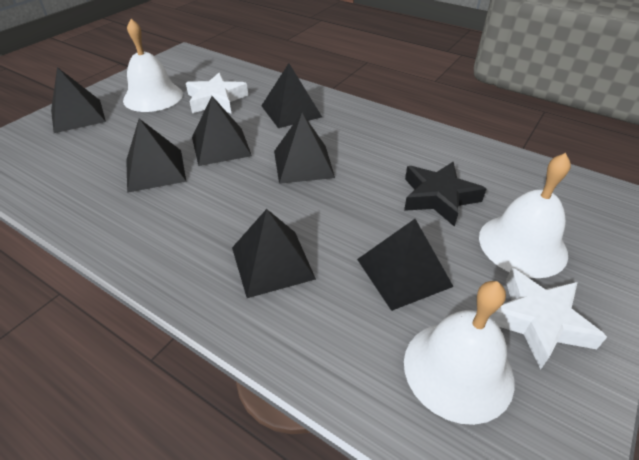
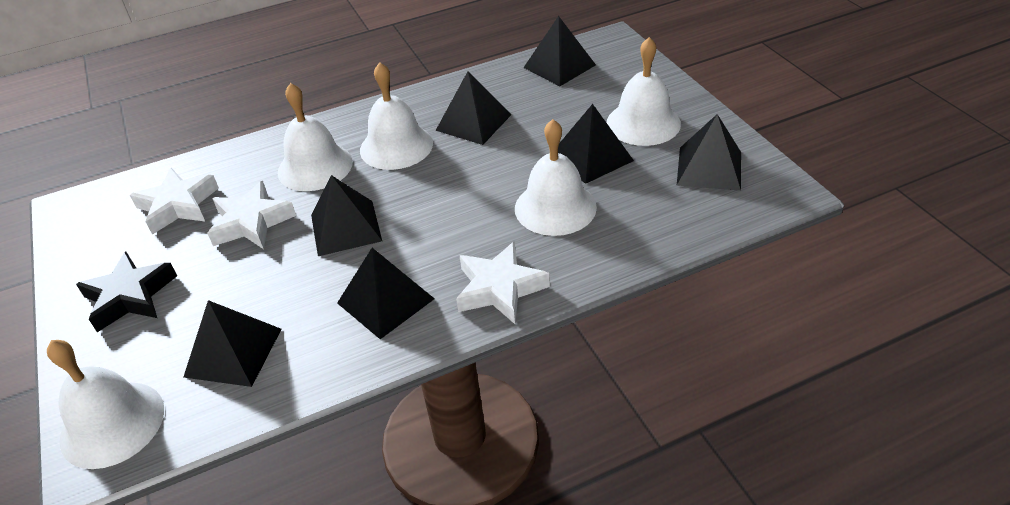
white bell: 3 -> 5
white star: 2 -> 3

